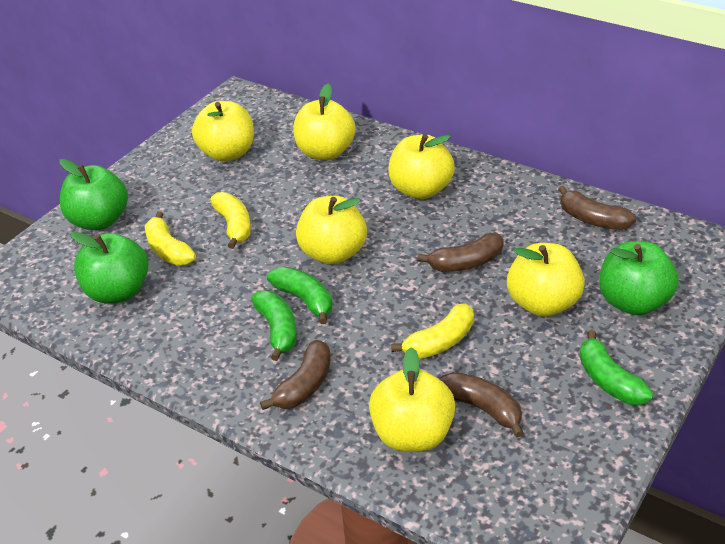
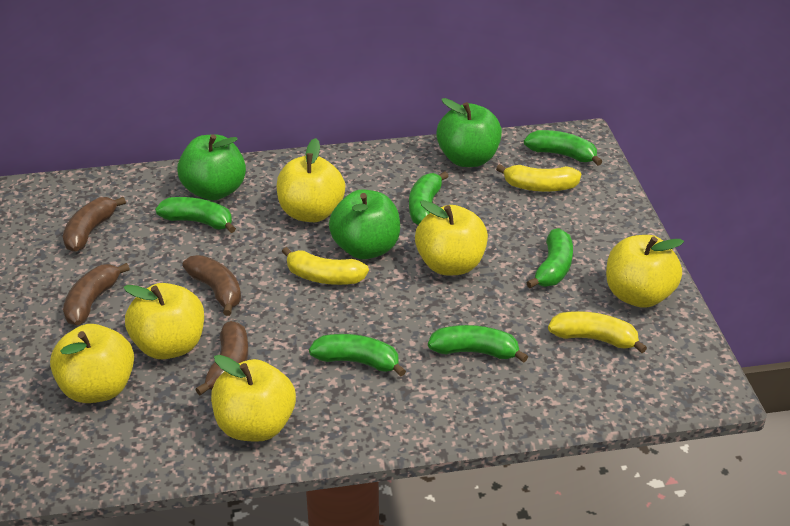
green banana: 3 -> 6

